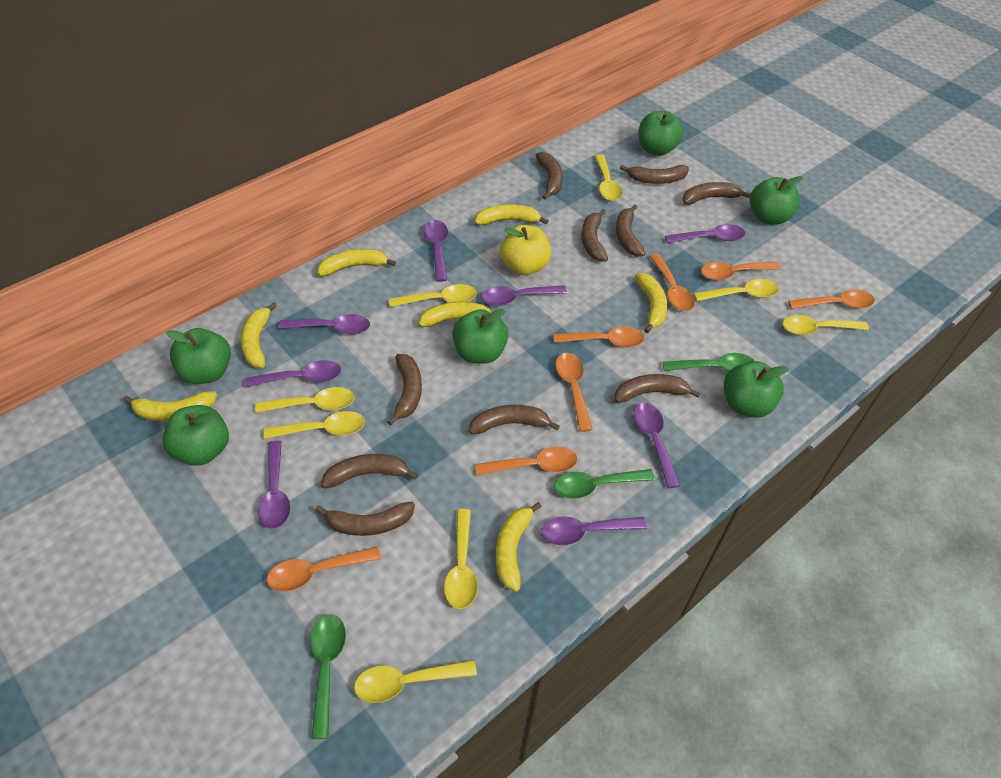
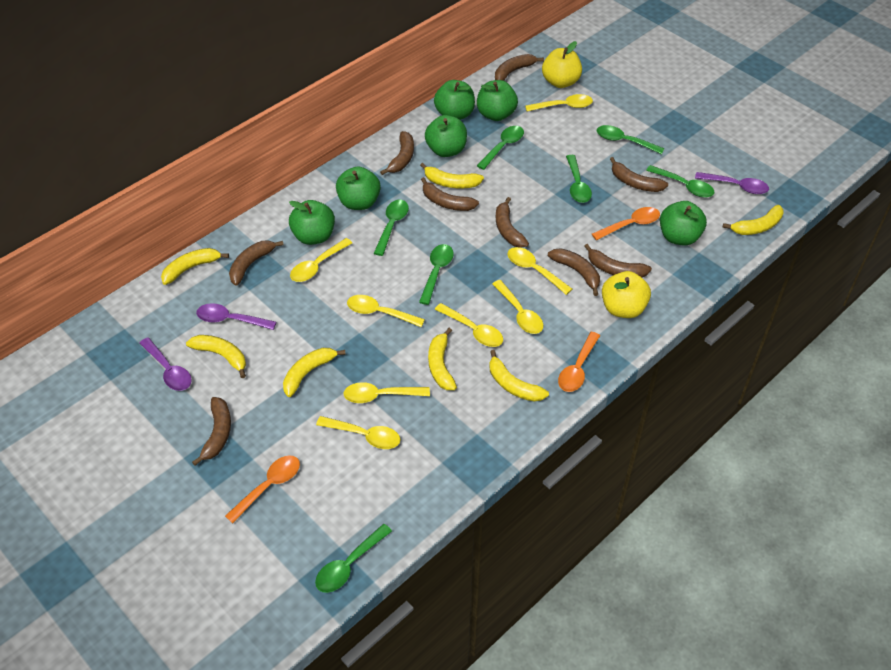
brown banana: 10 -> 9
green spoon: 3 -> 7
orange spoon: 7 -> 3
purple spoon: 8 -> 3
yellow apple: 1 -> 2

